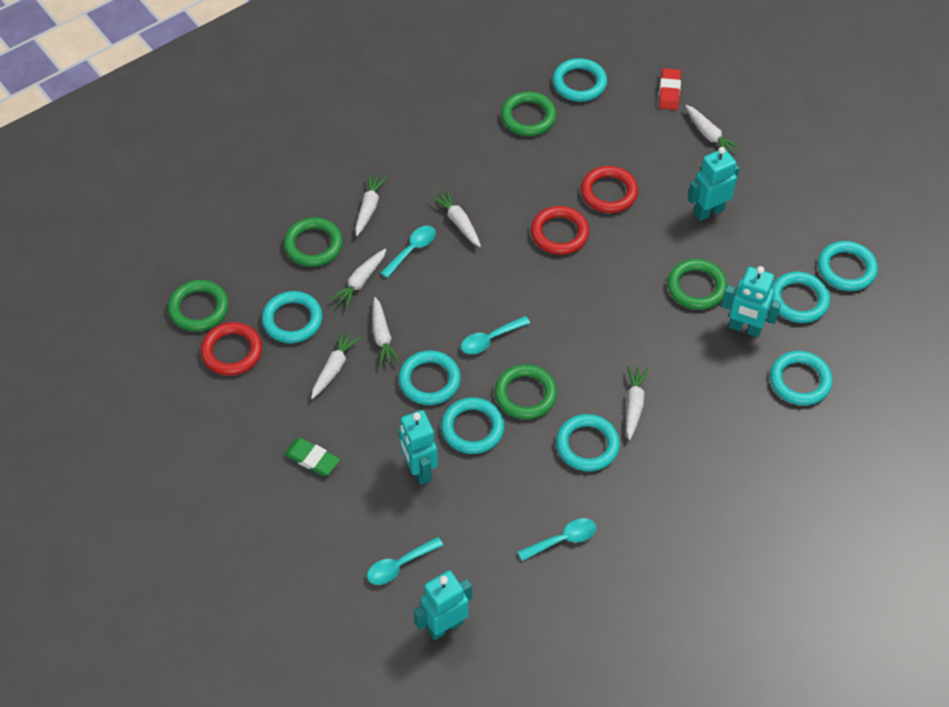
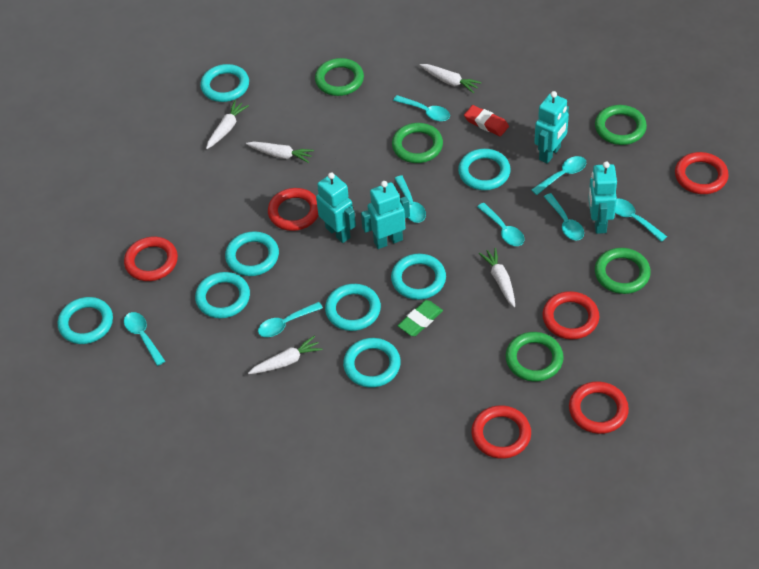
red ring: 3 -> 6
turquoise spoon: 4 -> 8
white carrot: 7 -> 5

